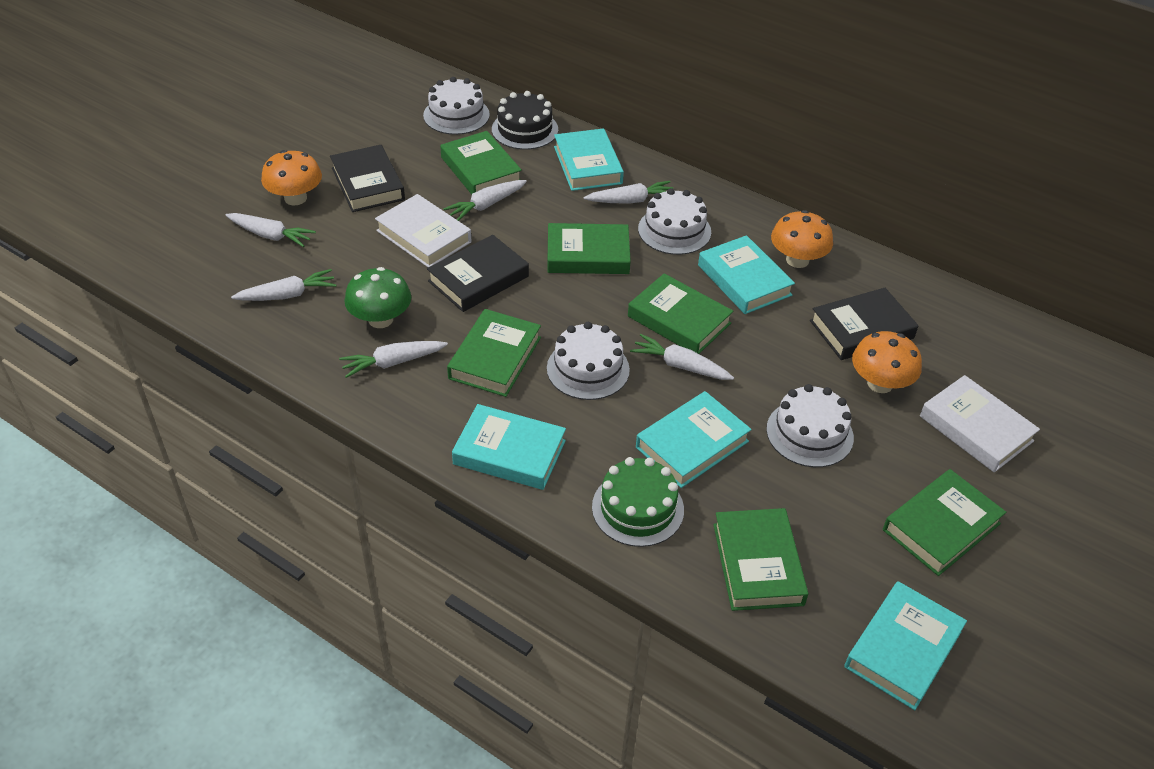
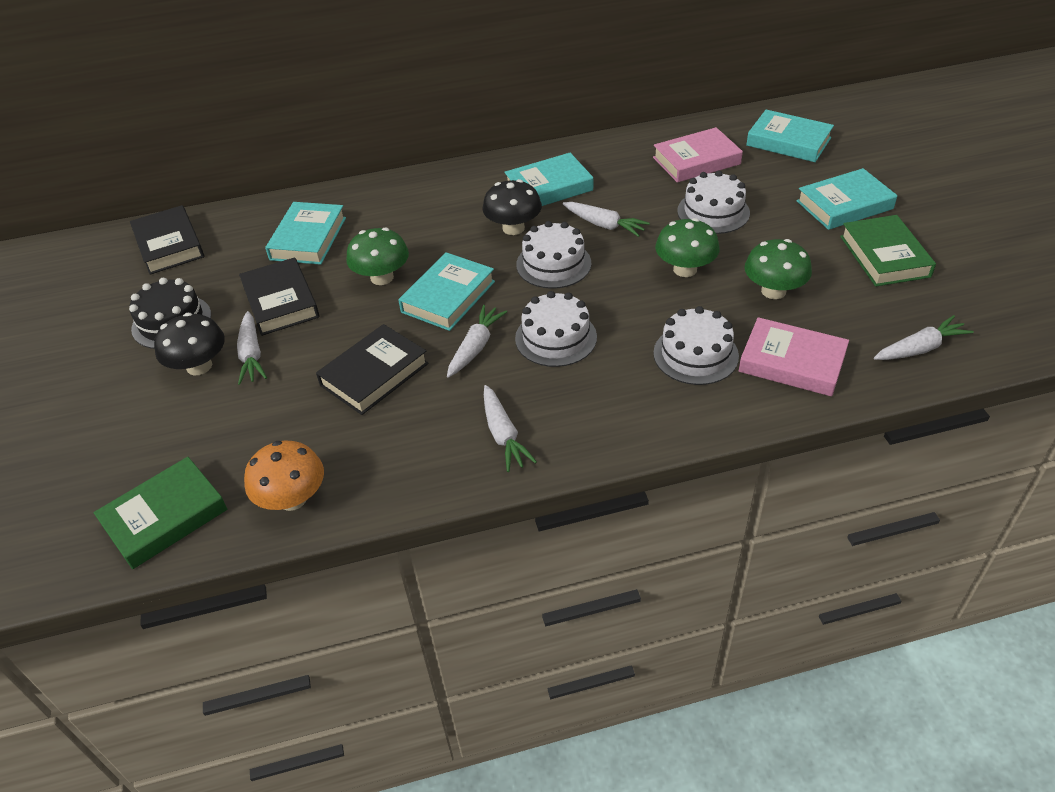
black mushroom: 0 -> 2
green book: 6 -> 2
green cake: 1 -> 0
green mushroom: 1 -> 3
orange mushroom: 3 -> 1
pink book: 0 -> 2
white book: 2 -> 0
white carrot: 6 -> 5

